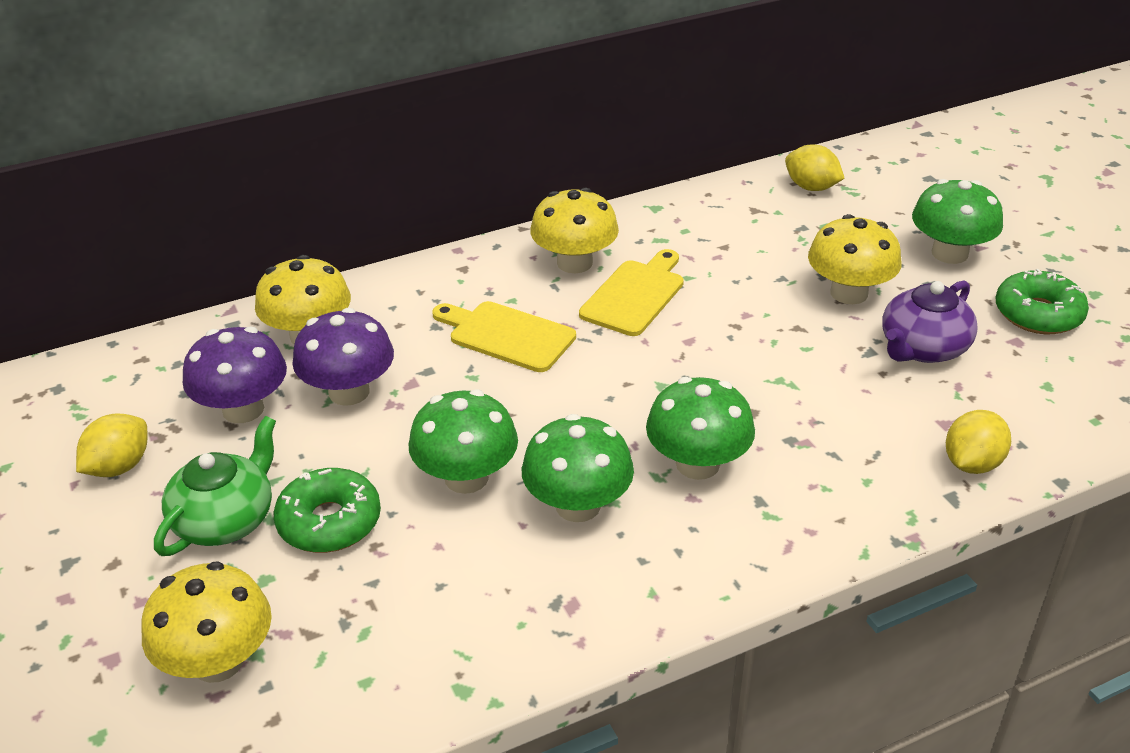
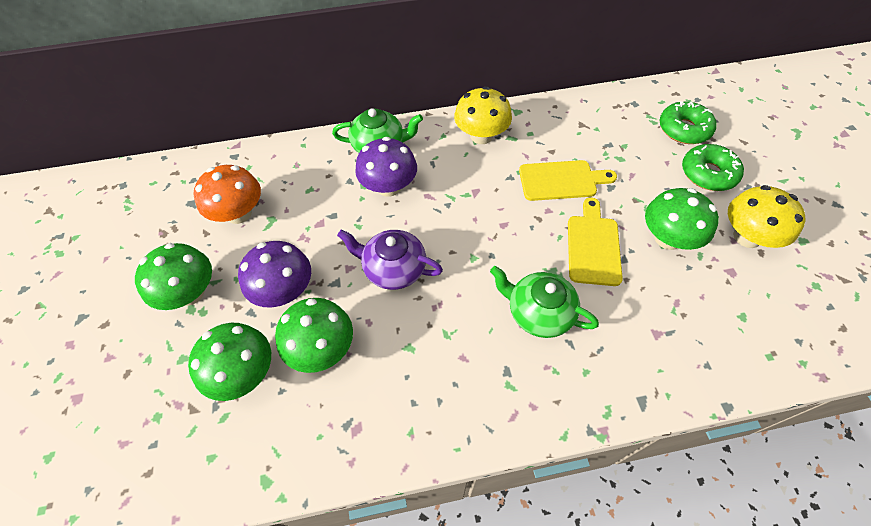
green teapot: 1 -> 2
orange mushroom: 0 -> 1
yellow lemon: 3 -> 0
yellow mushroom: 4 -> 2

